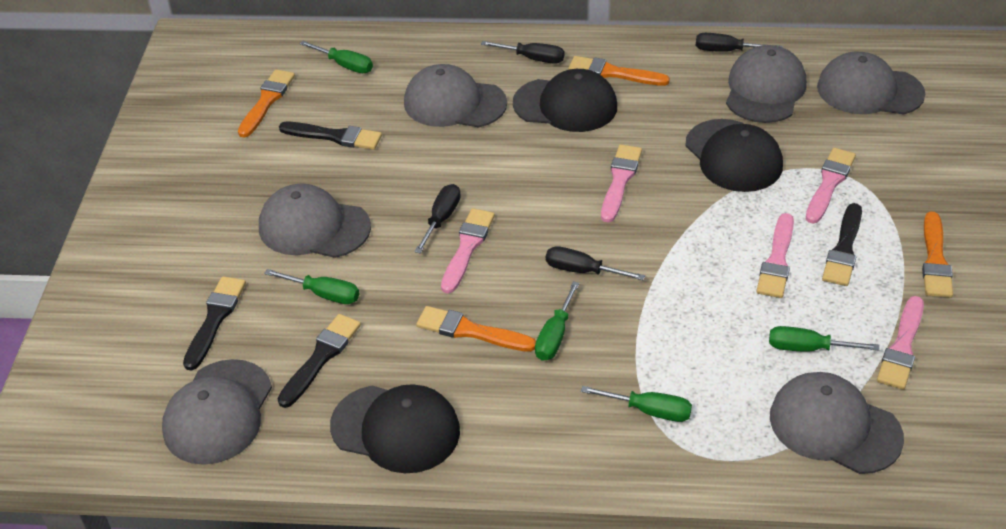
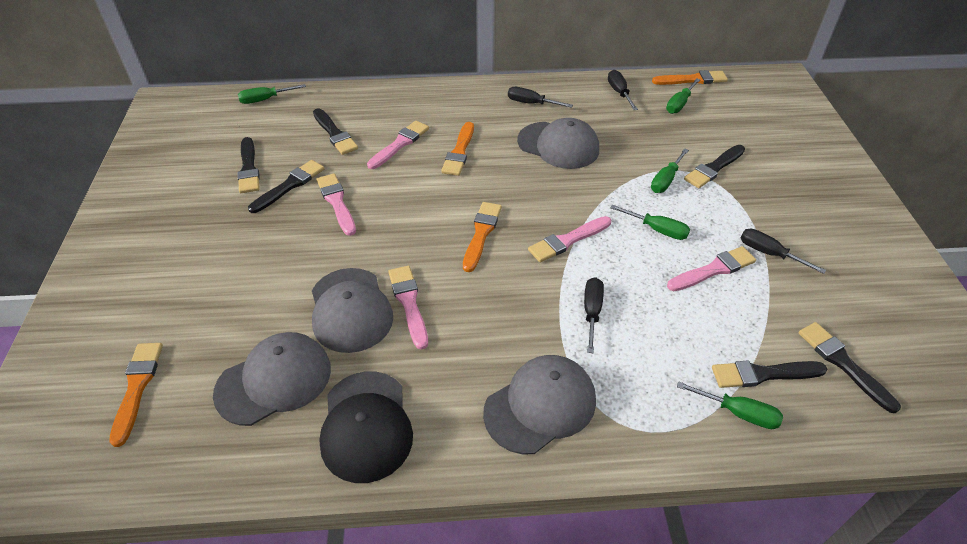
black brush: 4 -> 6
black cap: 3 -> 1
grey cap: 6 -> 4

